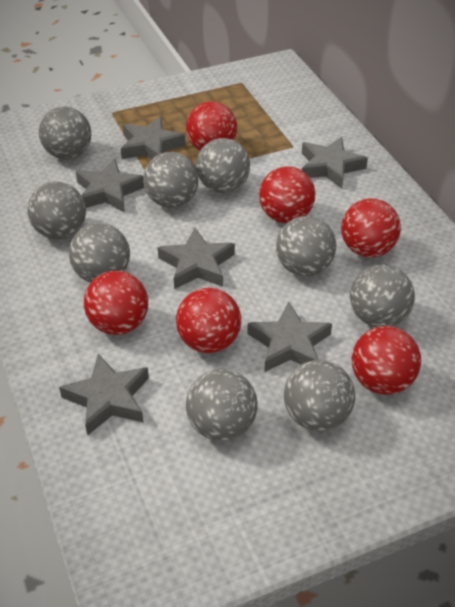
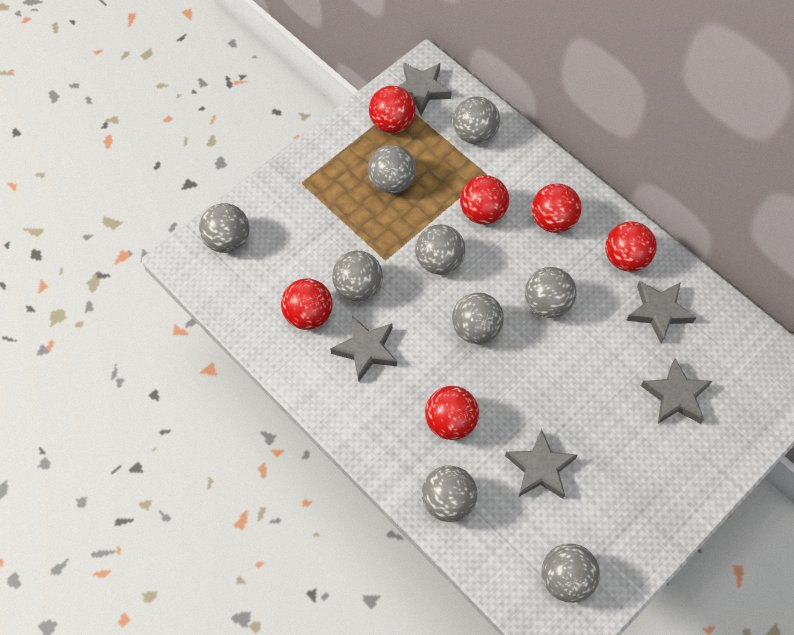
grey star: 6 -> 5

